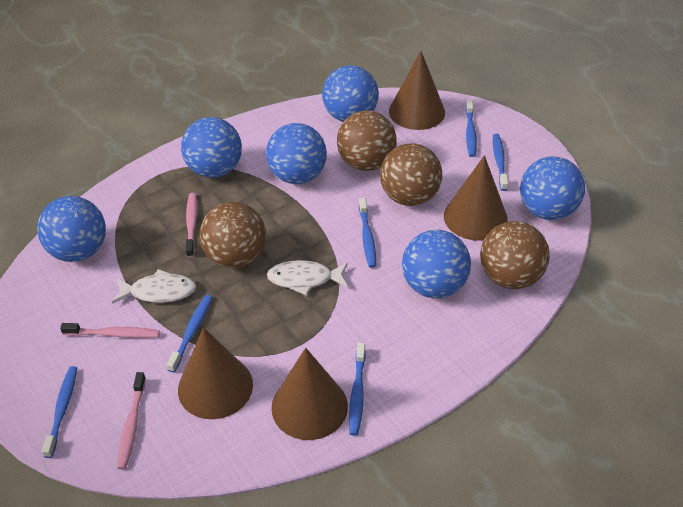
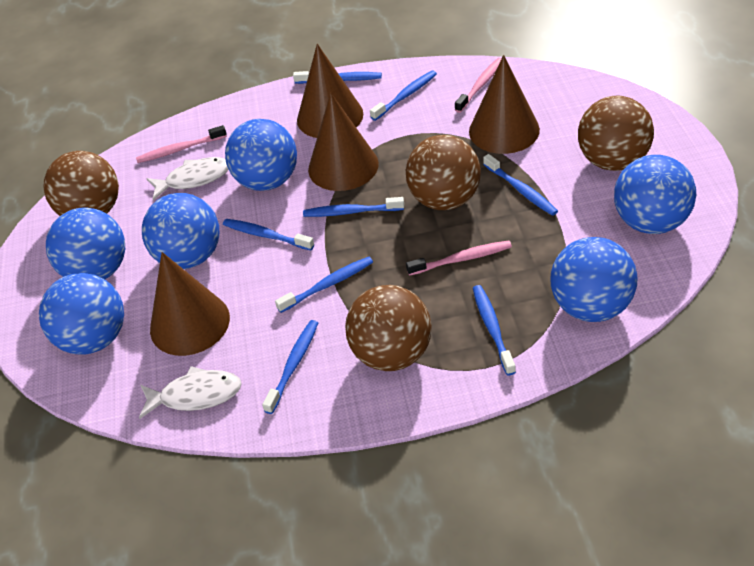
blue toothbrush: 6 -> 8

